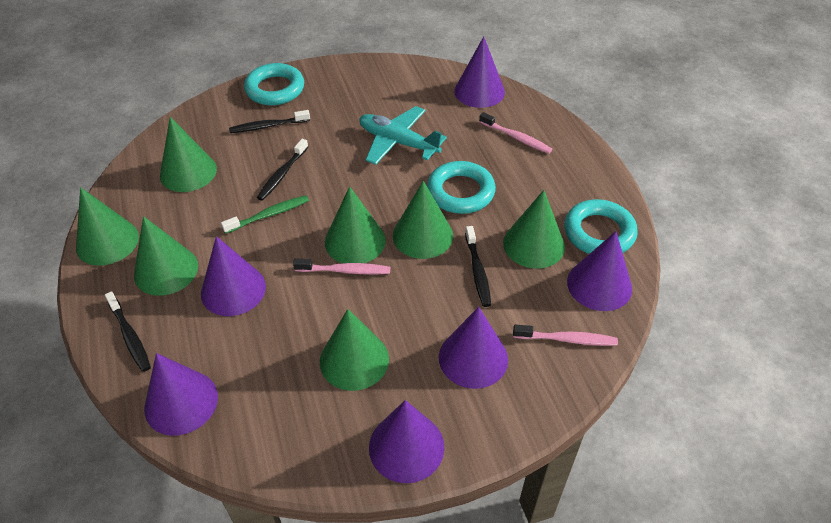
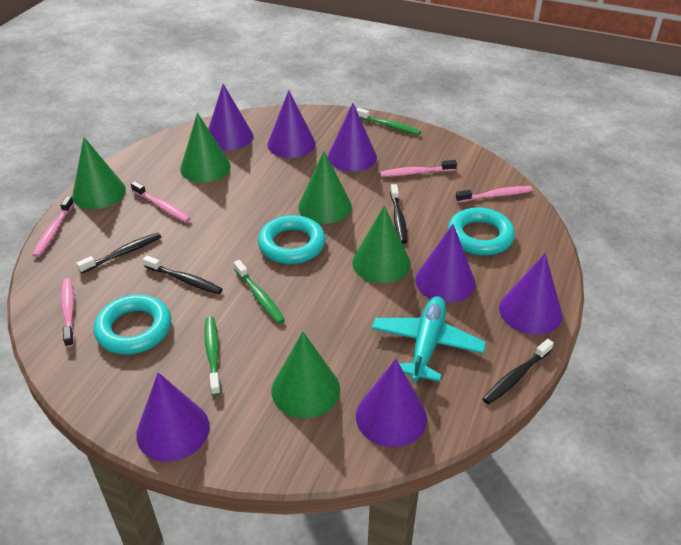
green cone: 7 -> 5
green toothbrush: 1 -> 3
pink toothbrush: 3 -> 5
purple cone: 6 -> 7

